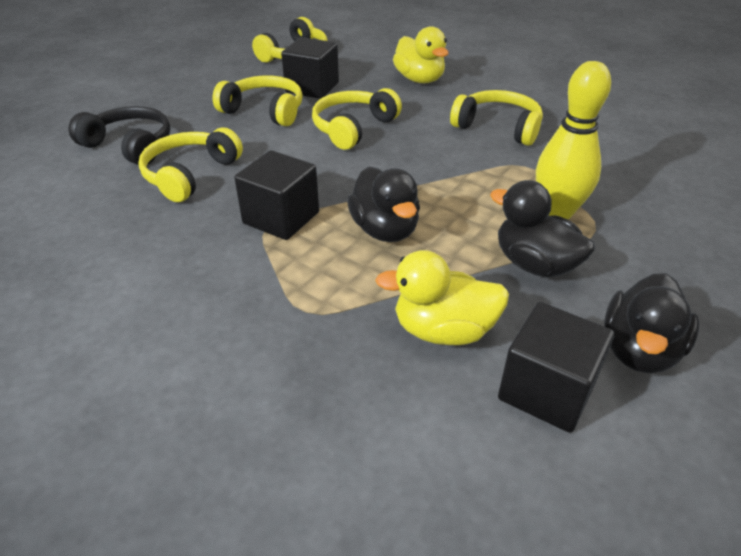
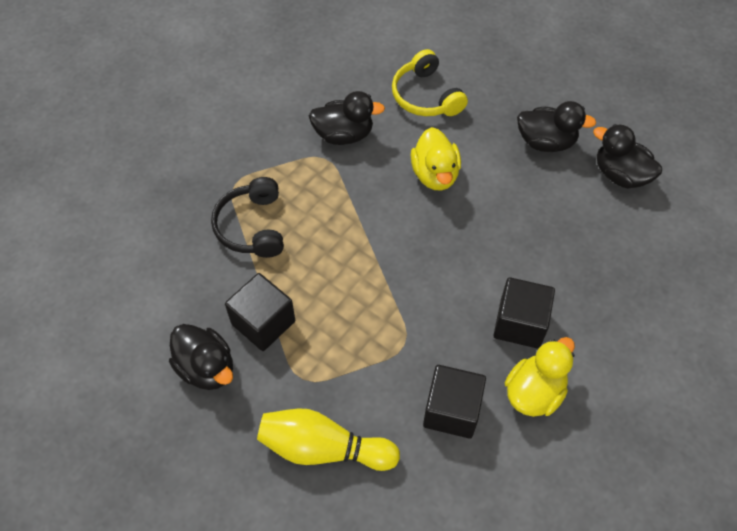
black duck: 3 -> 4
yellow headphones: 5 -> 1

